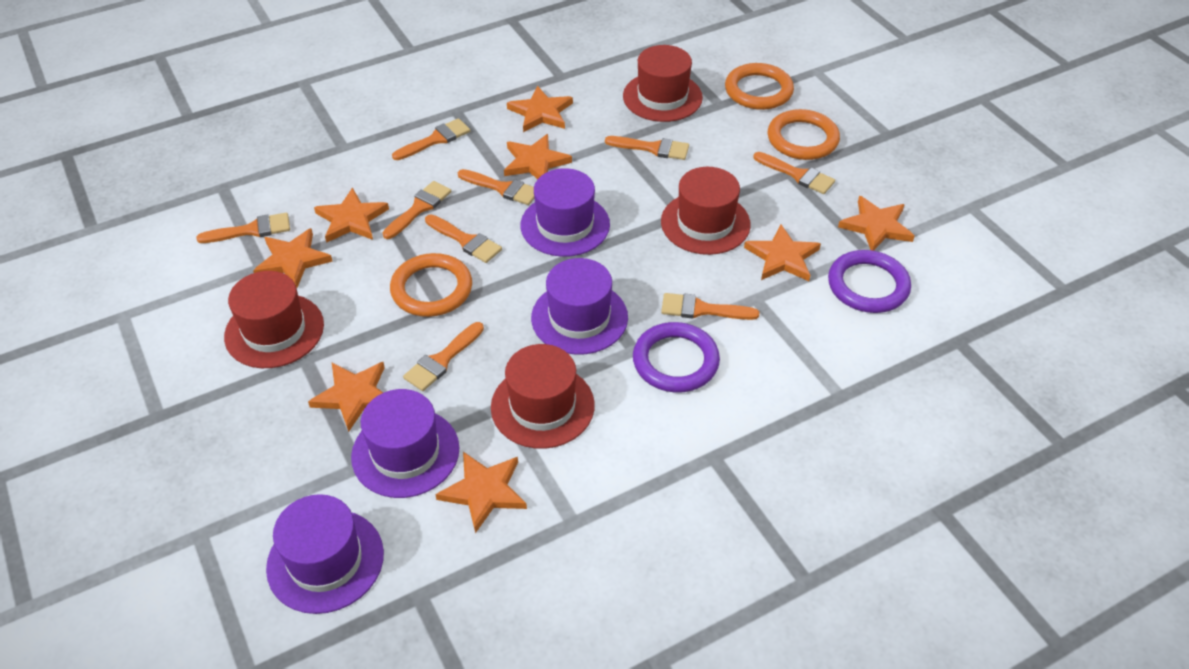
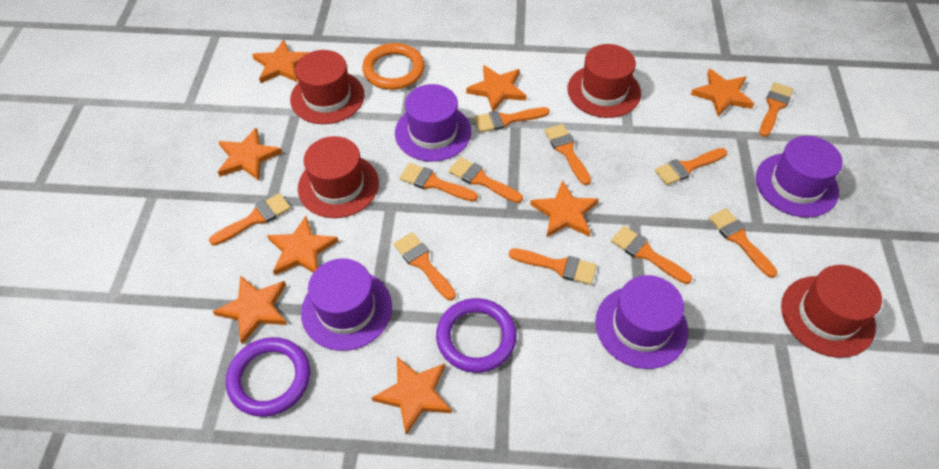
orange brush: 9 -> 11
orange ring: 3 -> 1

